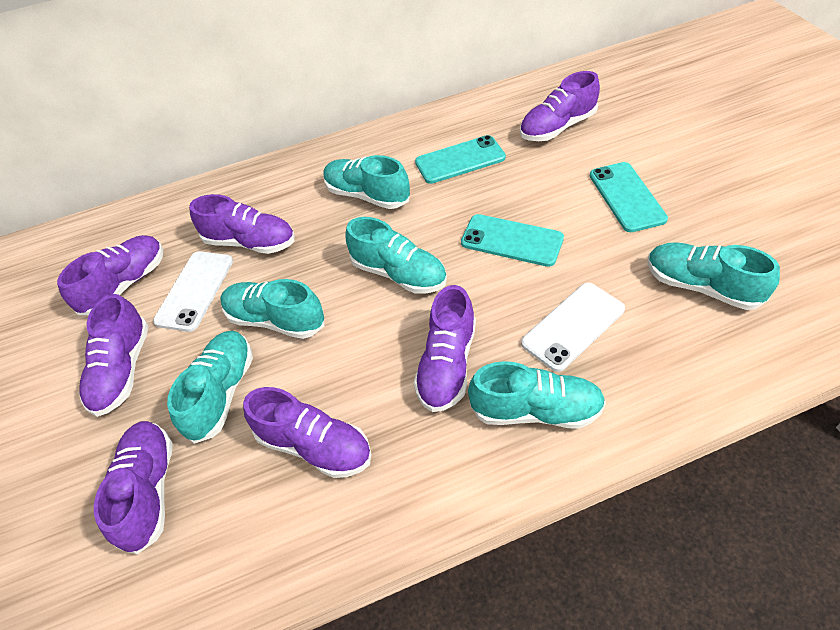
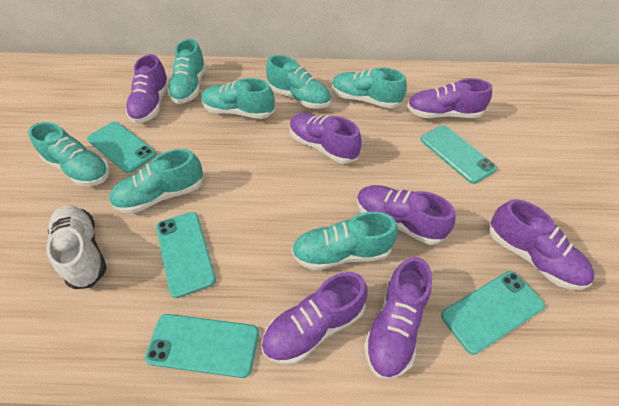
turquoise phone: 3 -> 5
turquoise shoe: 6 -> 7
white phone: 2 -> 0
white shoe: 0 -> 1

